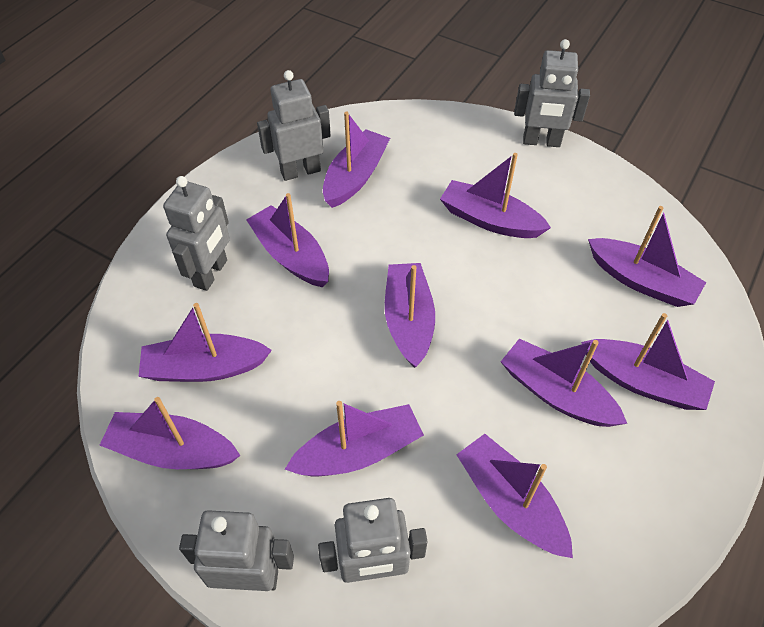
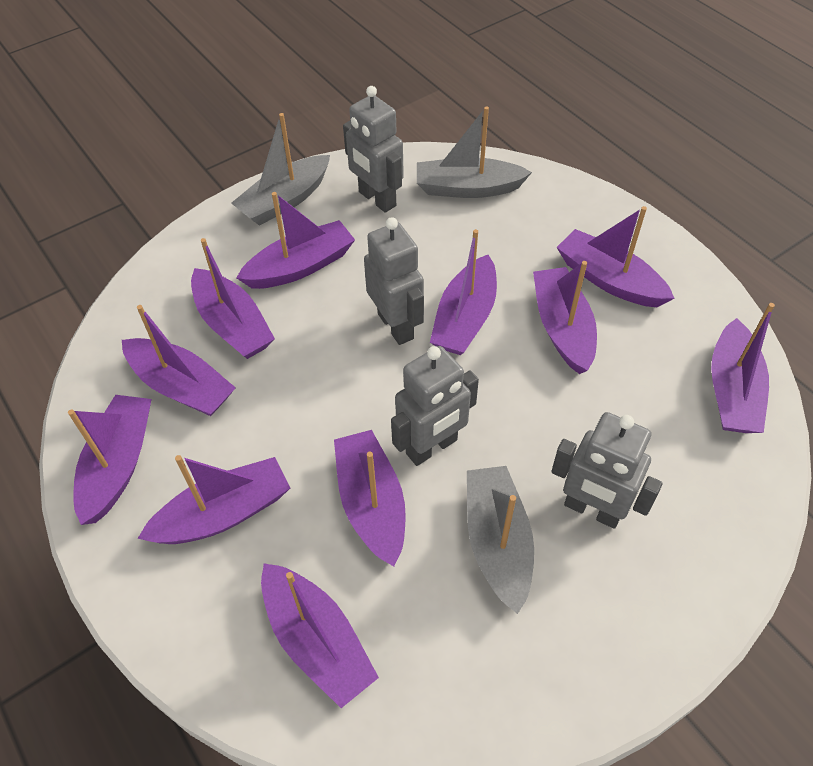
grey boat: 0 -> 3
grey robot: 5 -> 4

